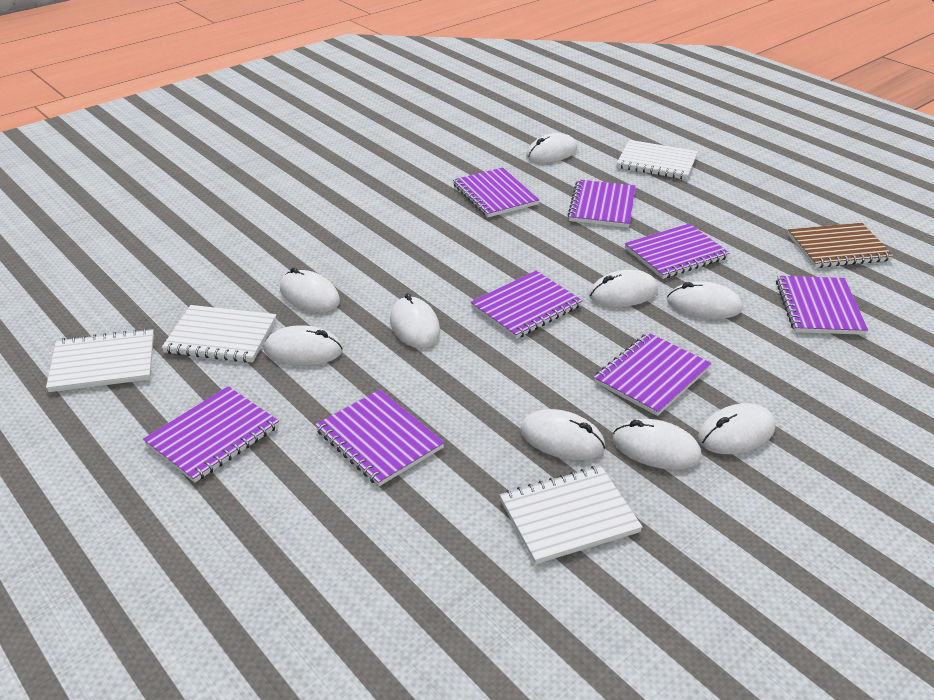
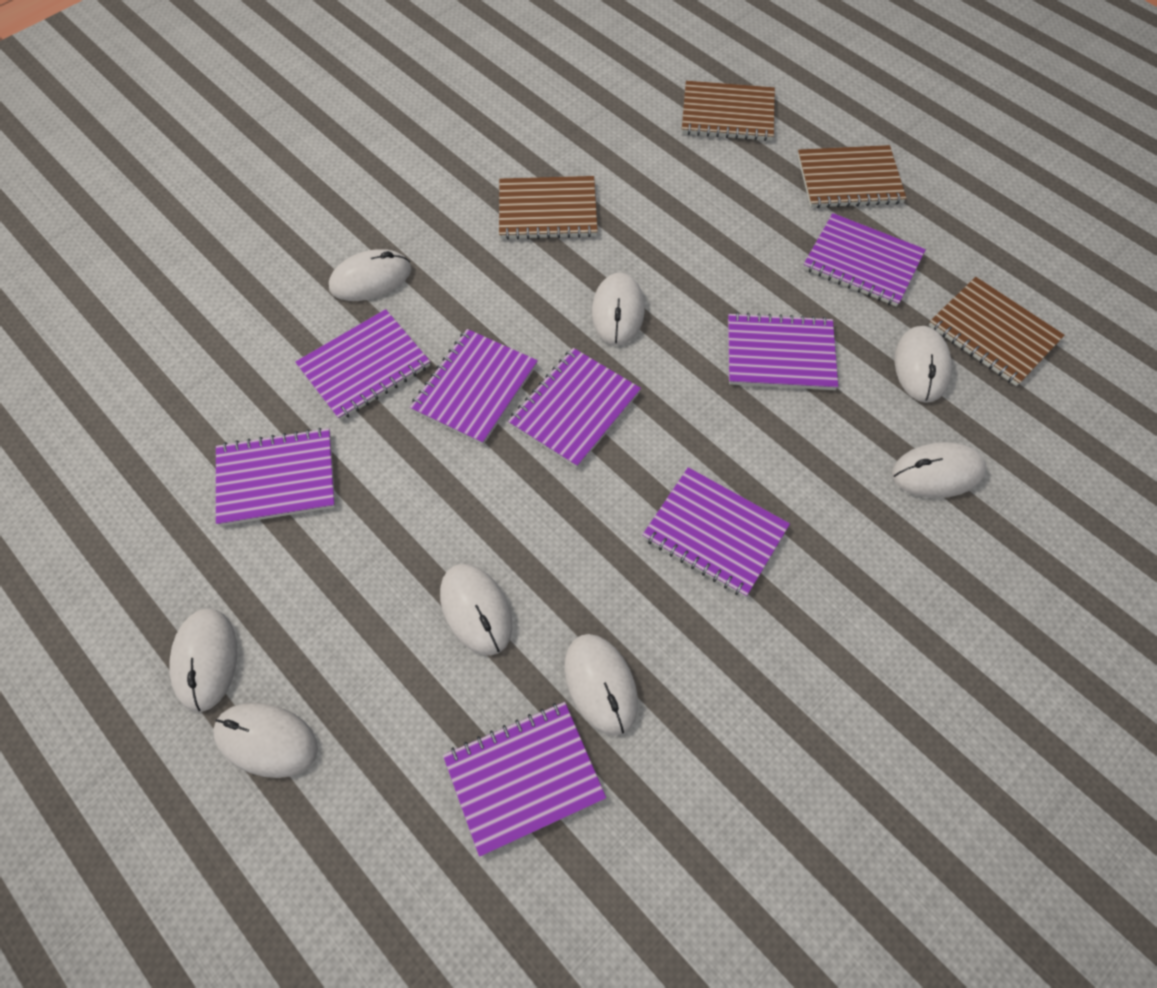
brown notebook: 1 -> 4
white mouse: 9 -> 8
white notebook: 4 -> 0

